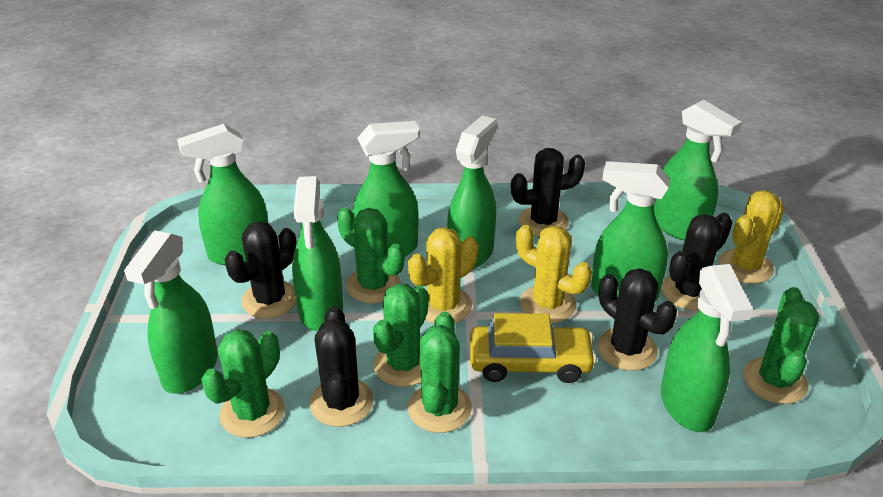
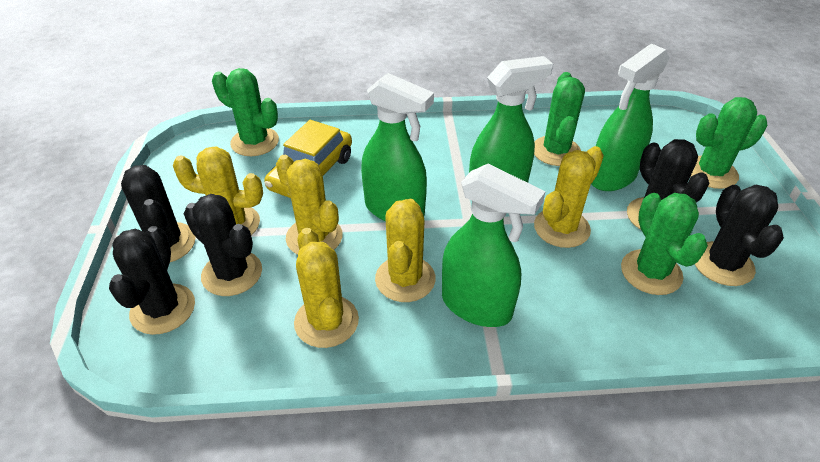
green cactus: 5 -> 4
green spray bottle: 8 -> 4
yellow cactus: 3 -> 5

